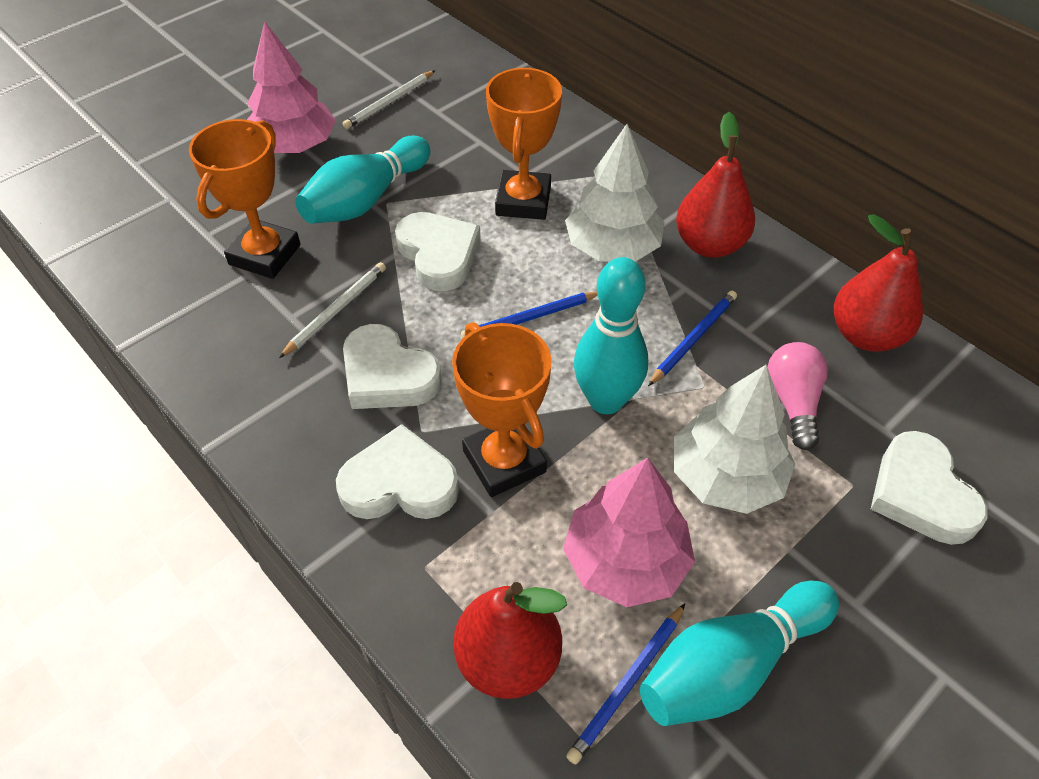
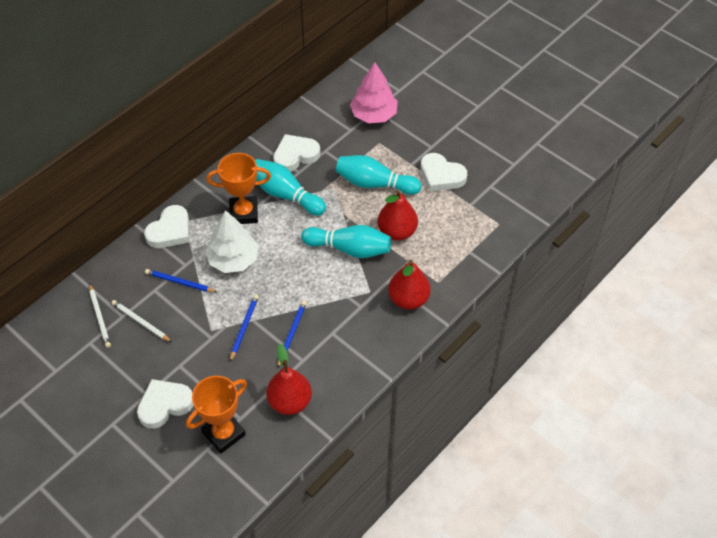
orange trophy: 3 -> 2
pink light bulb: 1 -> 0
pink tree: 2 -> 1
white tree: 2 -> 1

